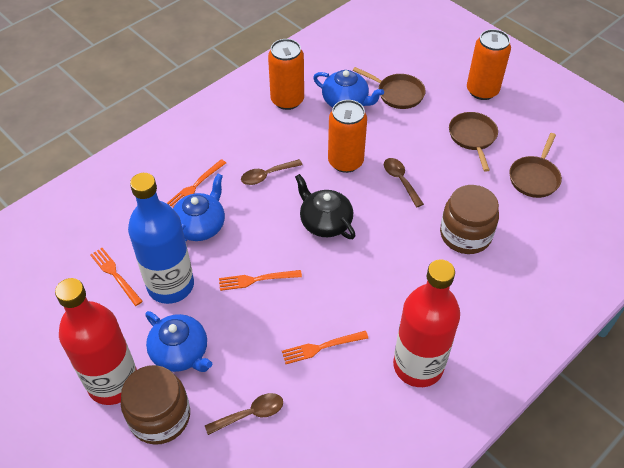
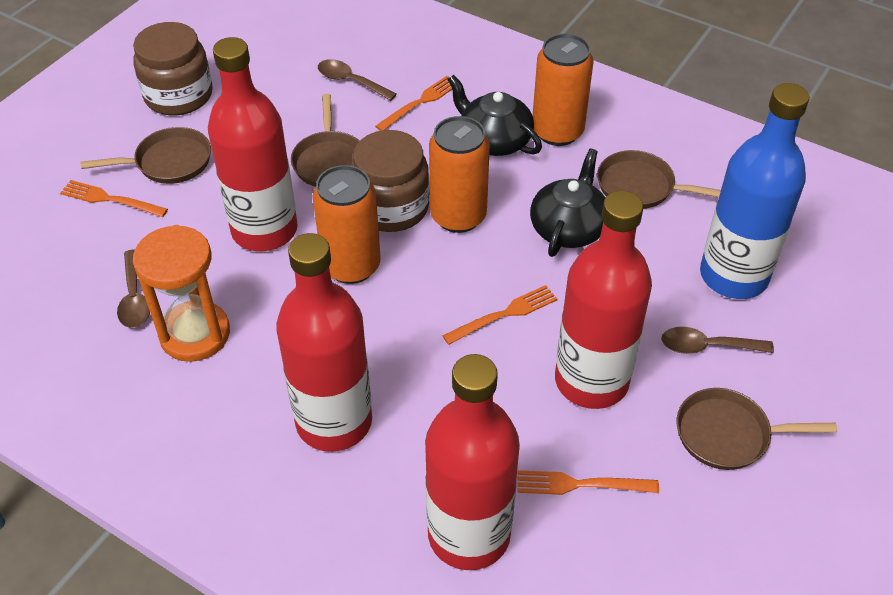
black teapot: 1 -> 2
blue teapot: 3 -> 0
brown pan: 3 -> 4
orange hourglass: 0 -> 1
red bottle: 2 -> 4

